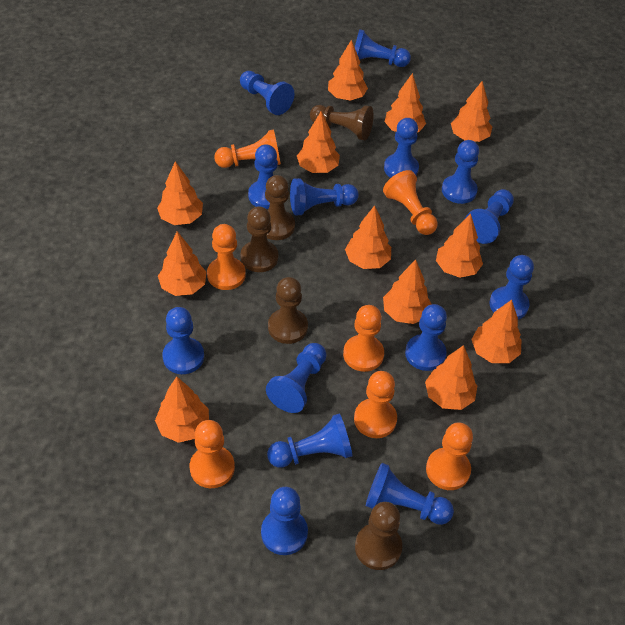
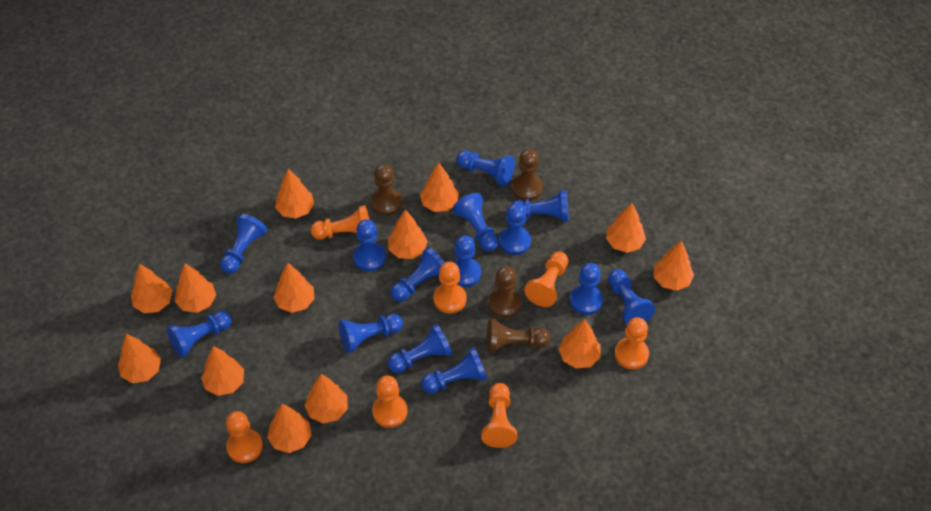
brown pawn: 5 -> 4
orange tree: 12 -> 13

